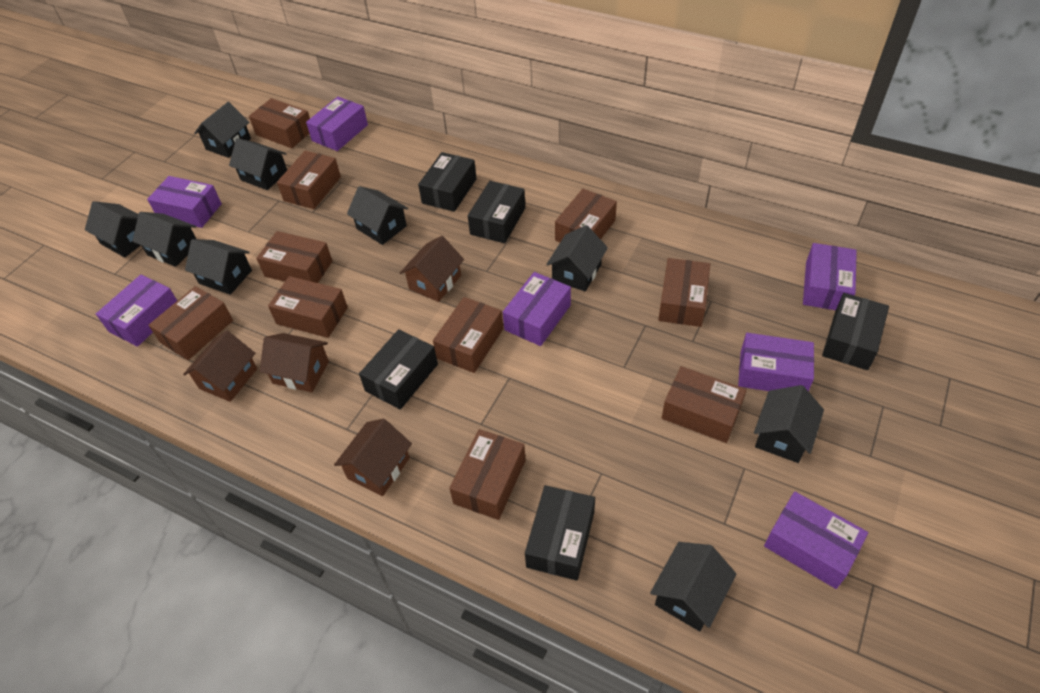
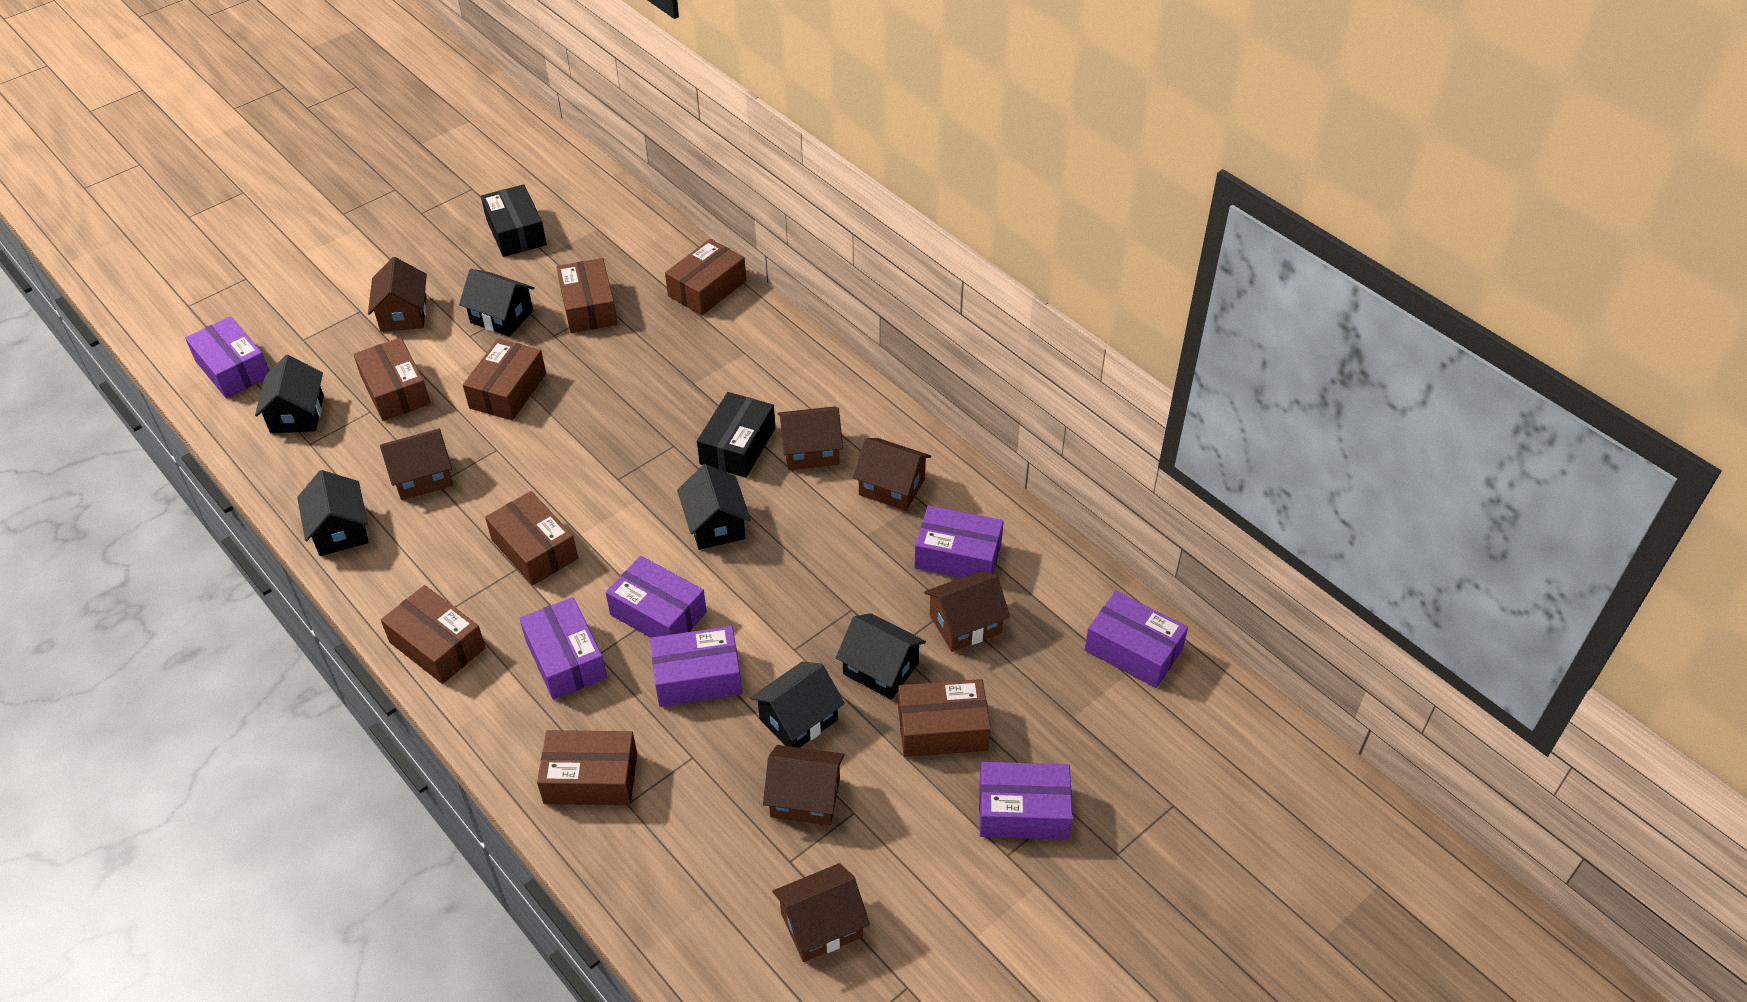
black box: 5 -> 2
black house: 9 -> 6
brown box: 10 -> 8
brown house: 4 -> 7

